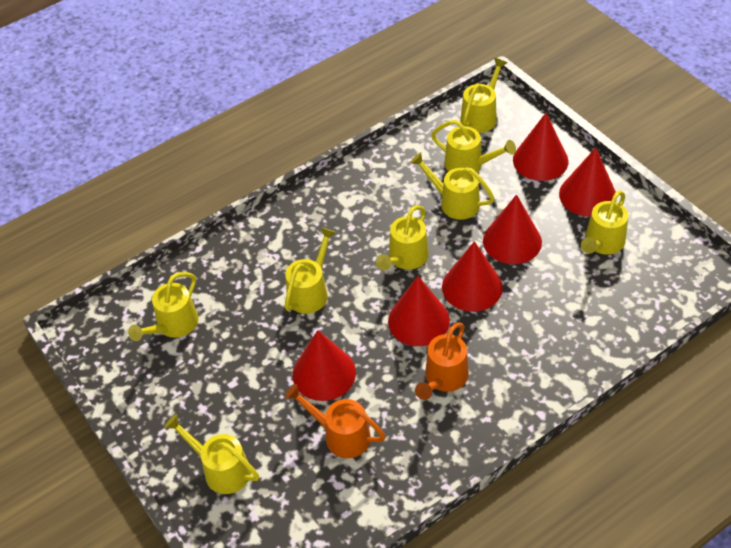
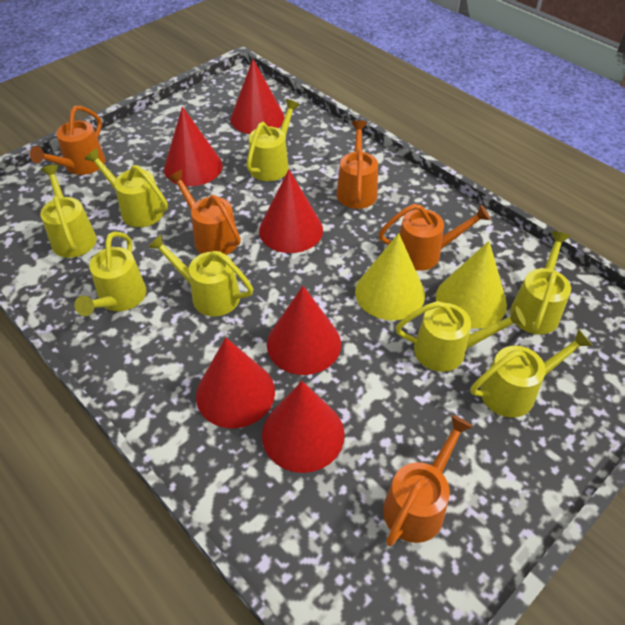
orange watering can: 2 -> 5
yellow cone: 0 -> 2

